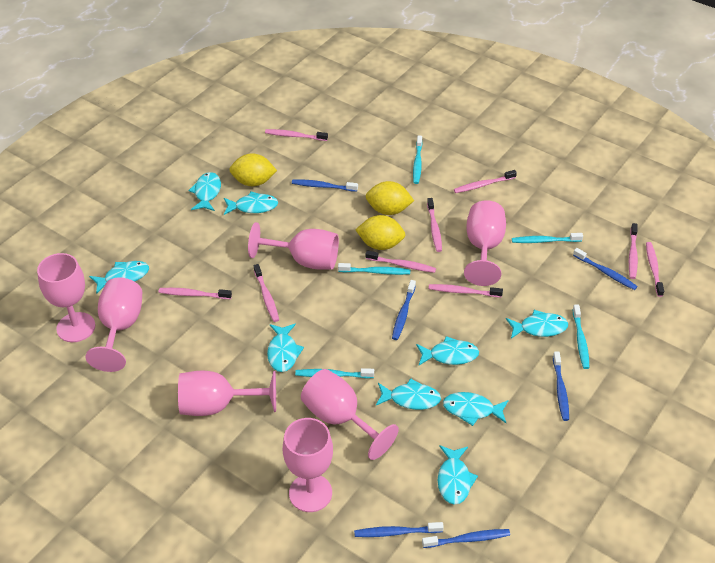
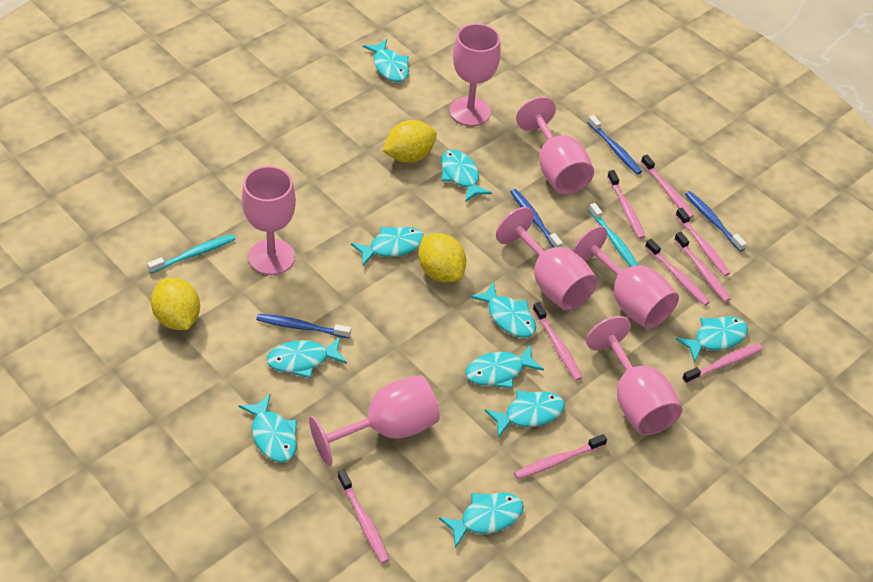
blue toothbrush: 6 -> 4
turquoise fish: 9 -> 10
turquoise toothbrush: 5 -> 2

